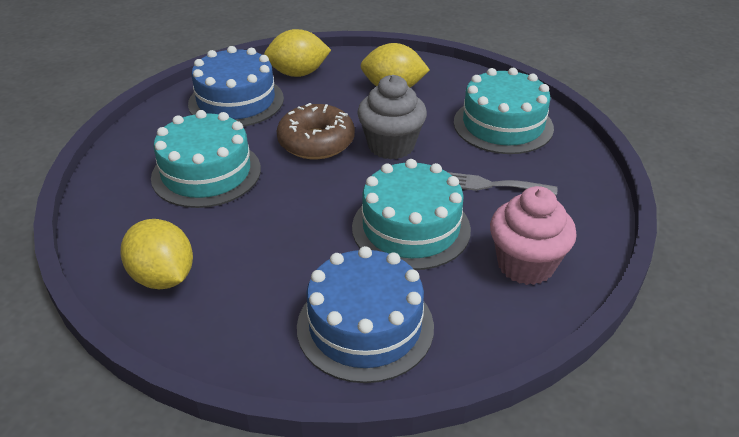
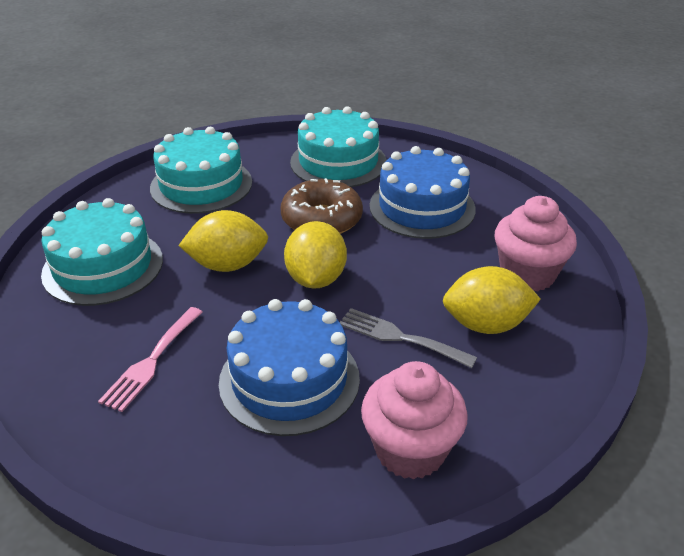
grey cupcake: 1 -> 0
pink cupcake: 1 -> 2
pink fork: 0 -> 1

